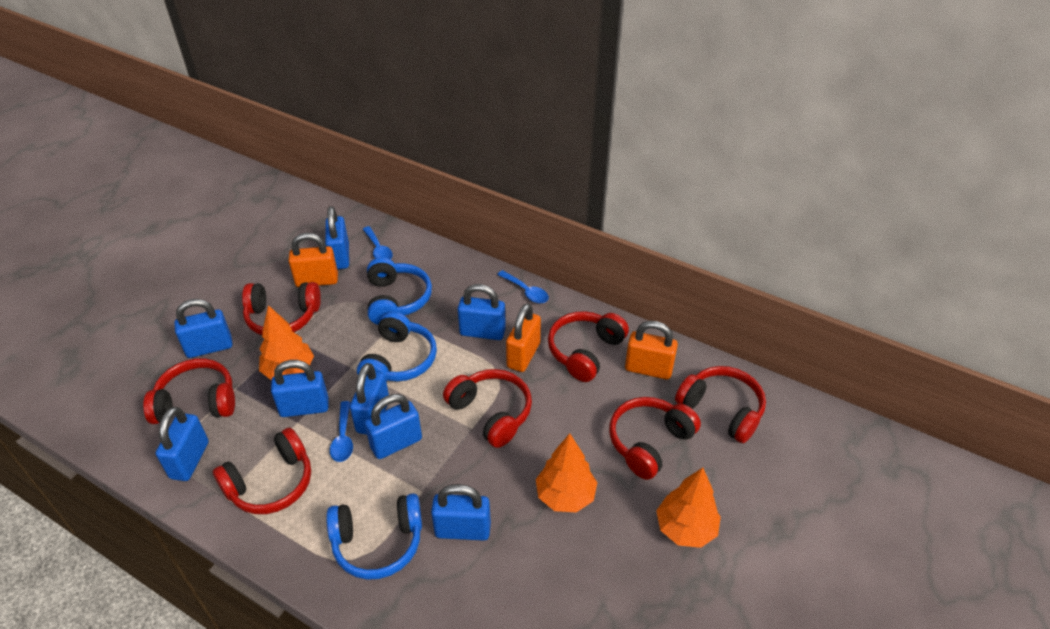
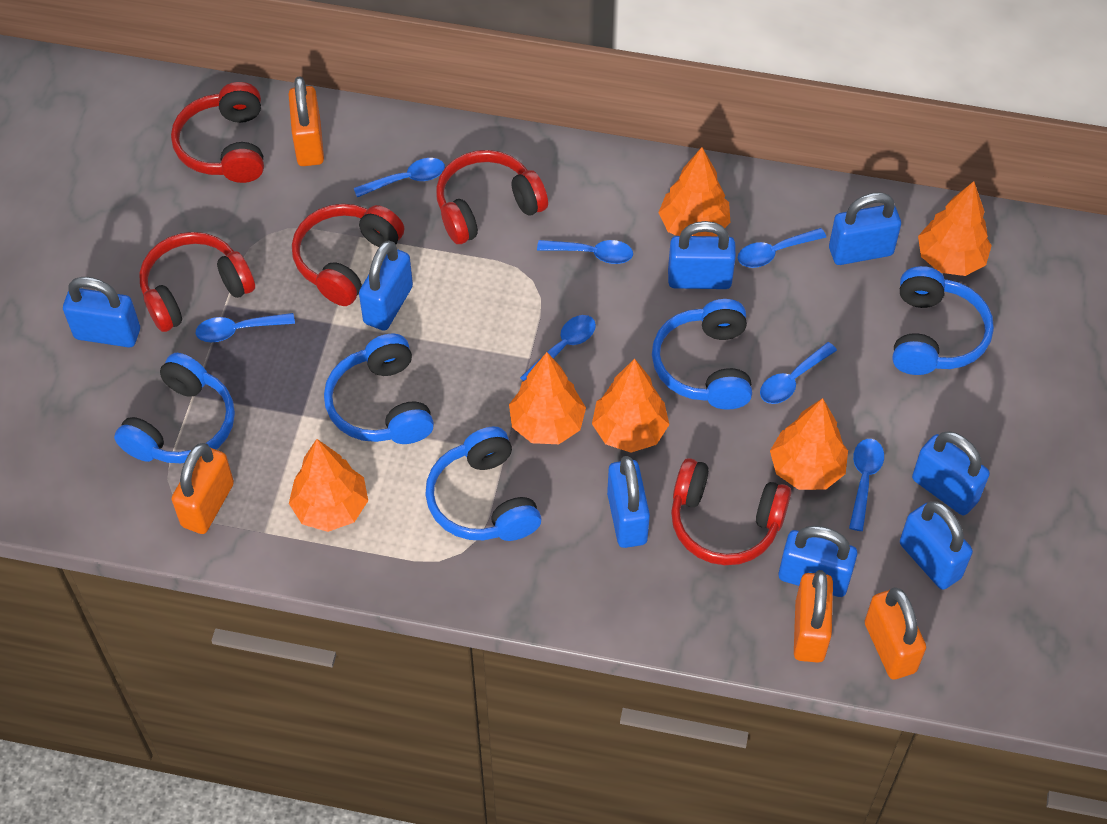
blue headphones: 3 -> 5
blue spoon: 3 -> 7
orange padlock: 3 -> 4
orange tree: 3 -> 6
red headphones: 7 -> 5

